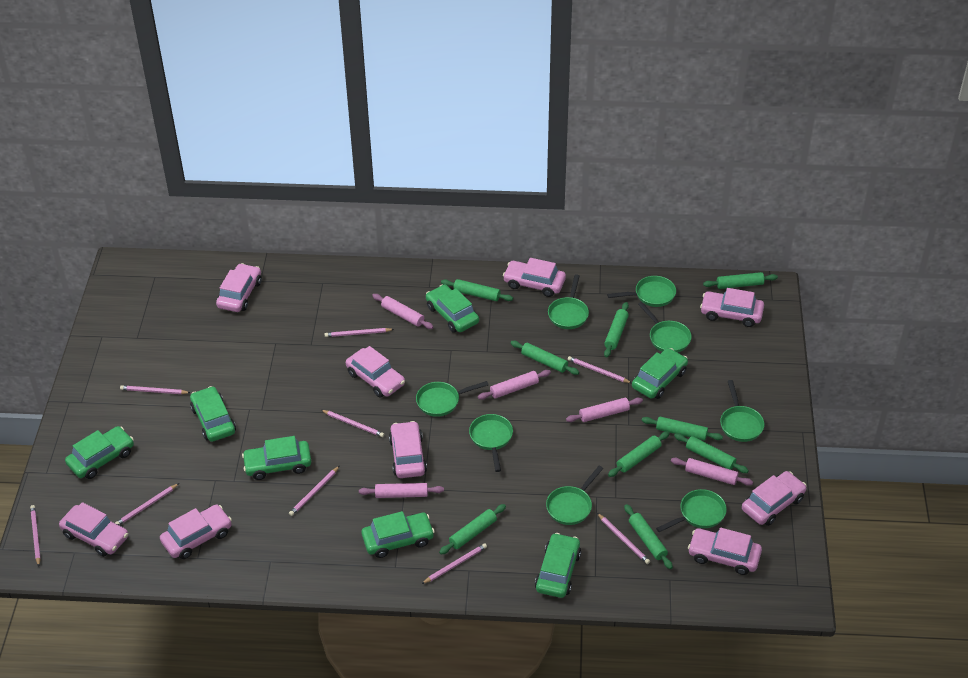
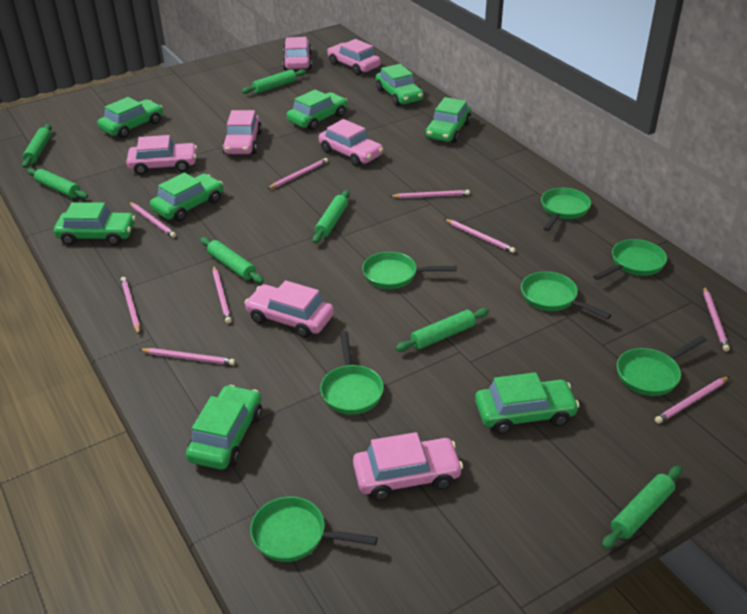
green car: 7 -> 8
green pan: 8 -> 7
green rolling pin: 9 -> 7
pink car: 9 -> 7
pink rolling pin: 5 -> 0

